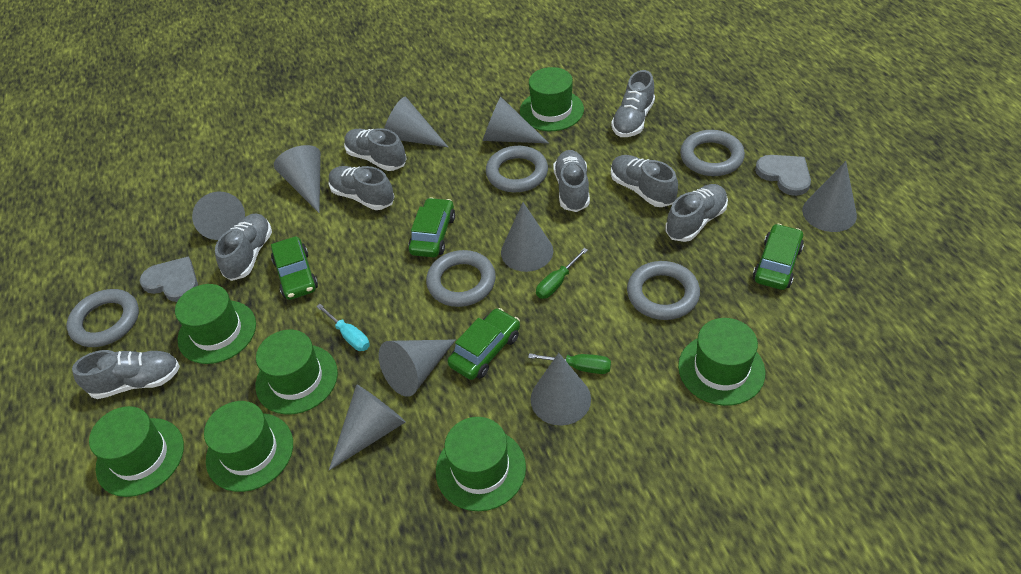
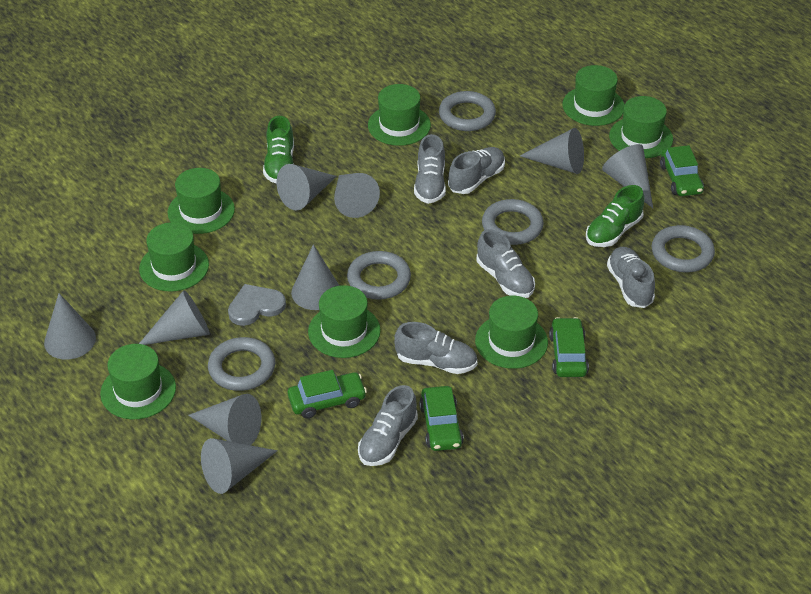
green hat: 7 -> 8
green screwdriver: 2 -> 0
green shoe: 0 -> 2
grey heart: 2 -> 1
grey shoe: 8 -> 6
turquoise screwdriver: 1 -> 0

